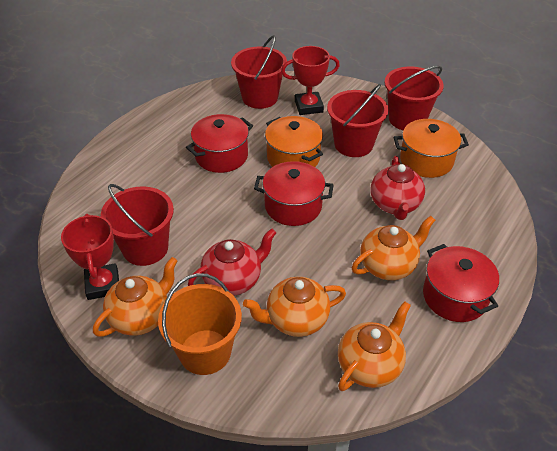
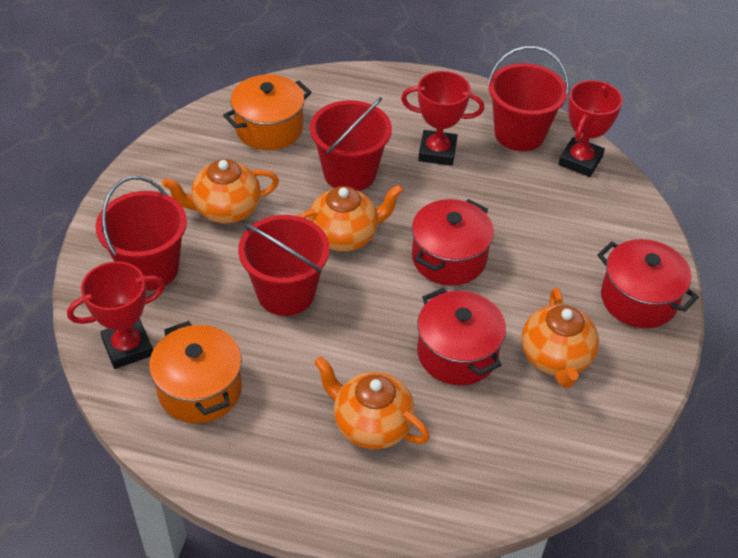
orange bucket: 1 -> 0
red teapot: 2 -> 0
red trophy: 2 -> 3

